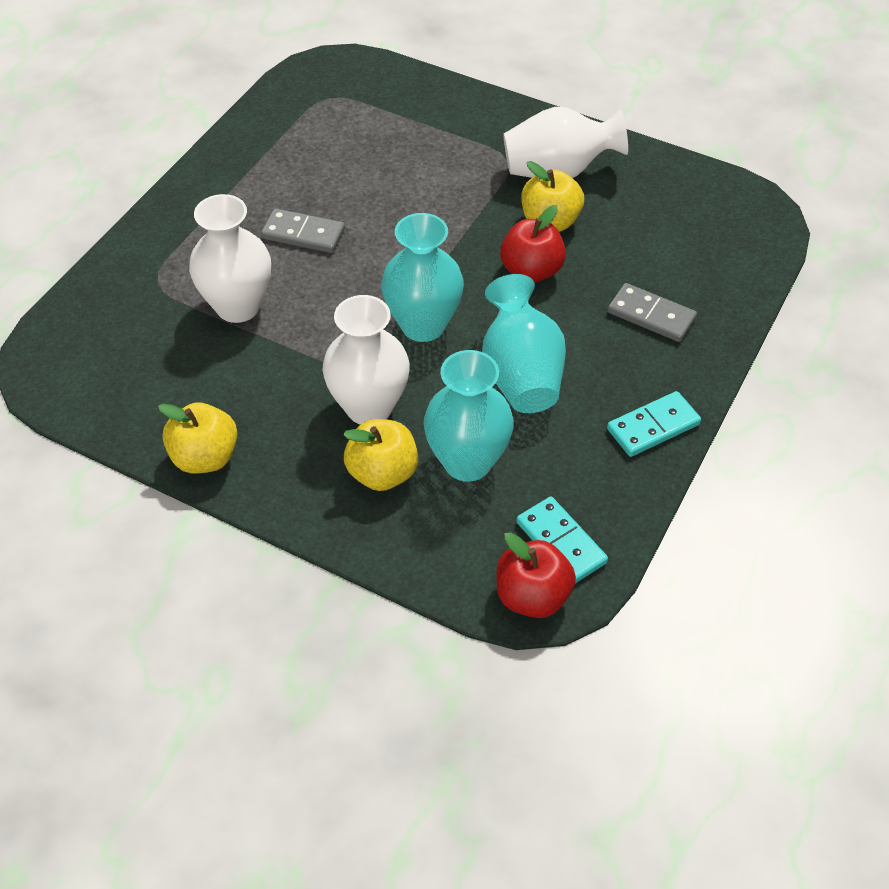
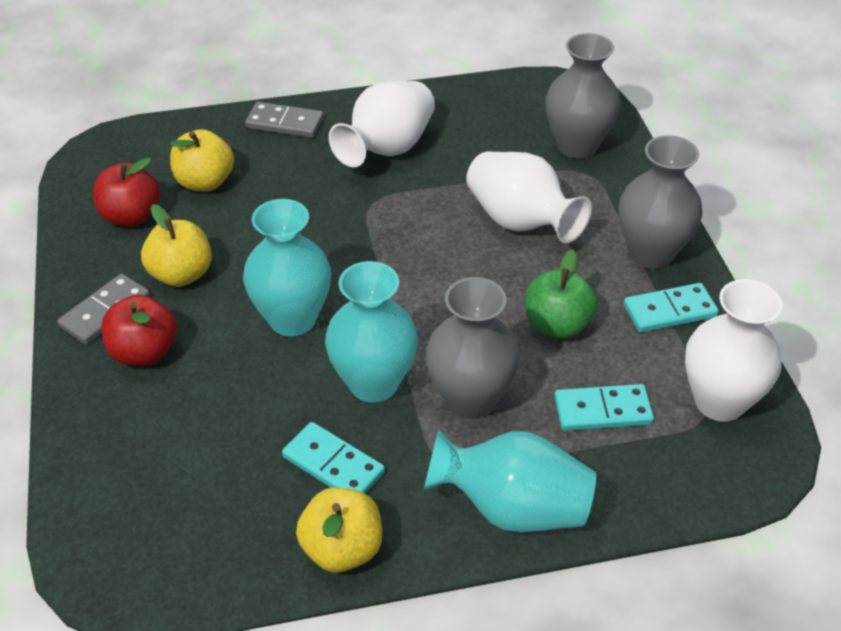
green apple: 0 -> 1
grey vase: 0 -> 3
turquoise domino: 2 -> 3

